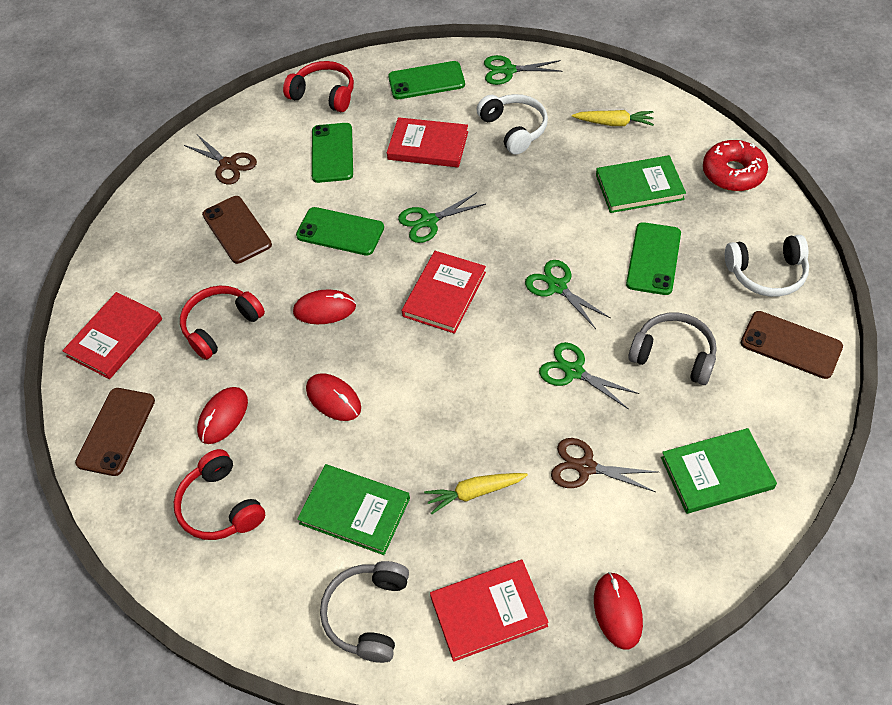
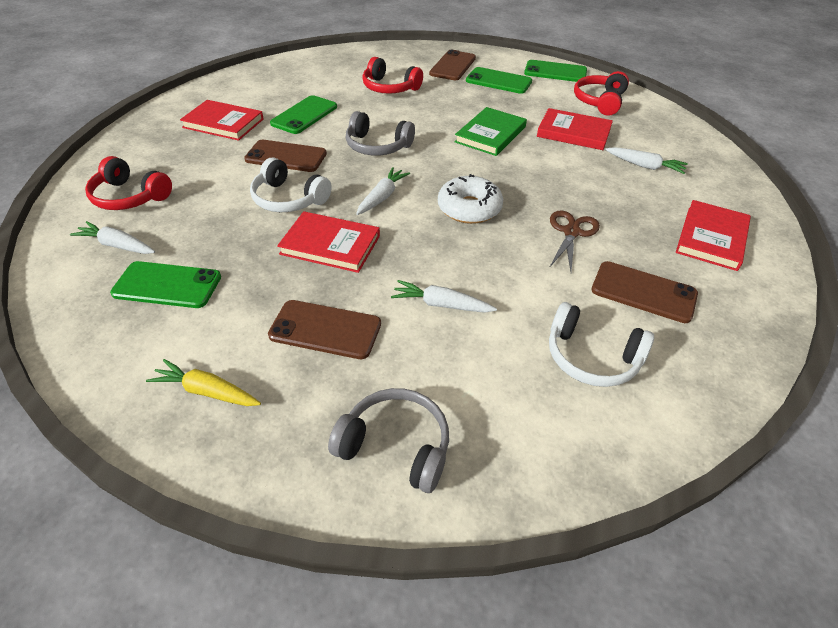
brown phone: 3 -> 4
brown scissors: 2 -> 1
green book: 3 -> 1
green scissors: 4 -> 0
red donut: 1 -> 0
red mouse: 4 -> 0
white carrot: 0 -> 4
white donut: 0 -> 1
yellow carrot: 2 -> 1

